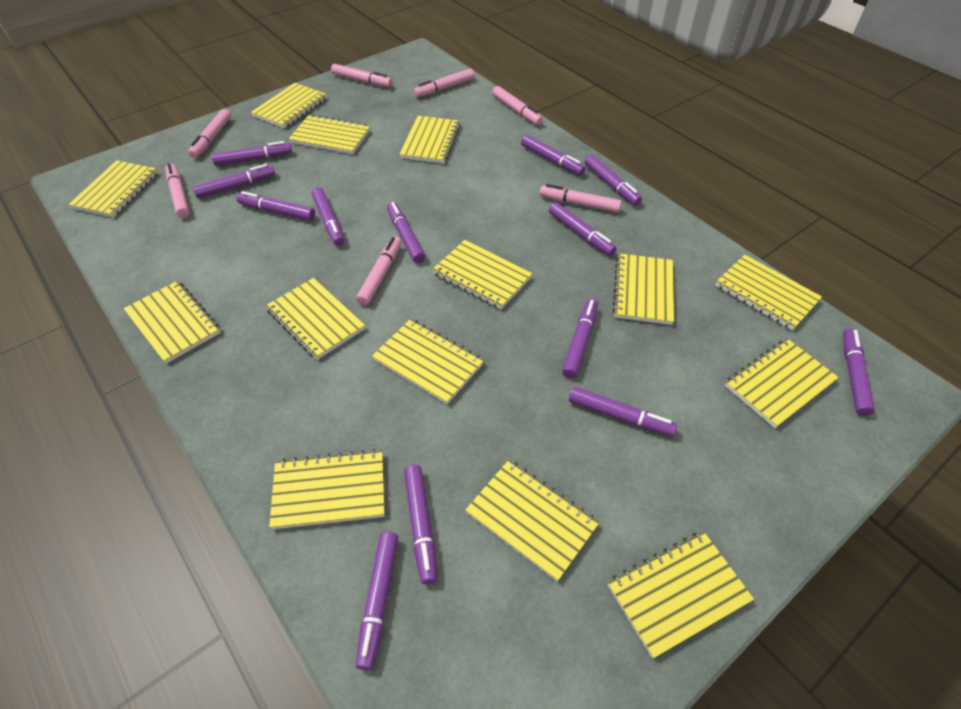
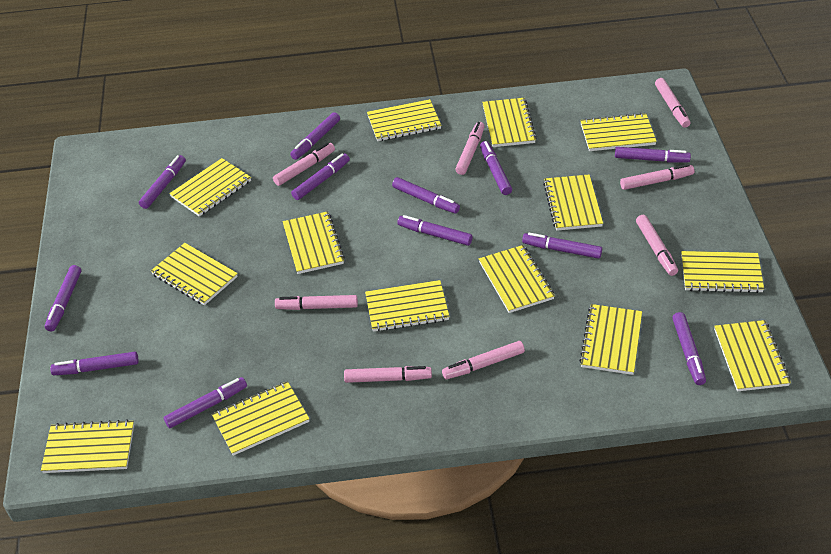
pink marker: 7 -> 8
purple marker: 13 -> 12

